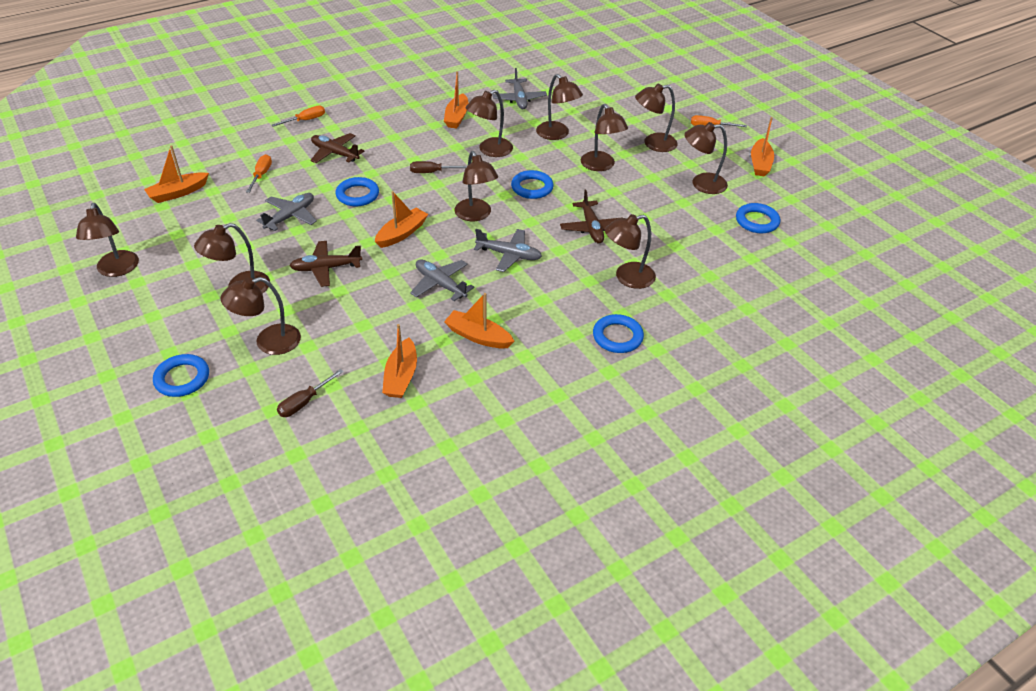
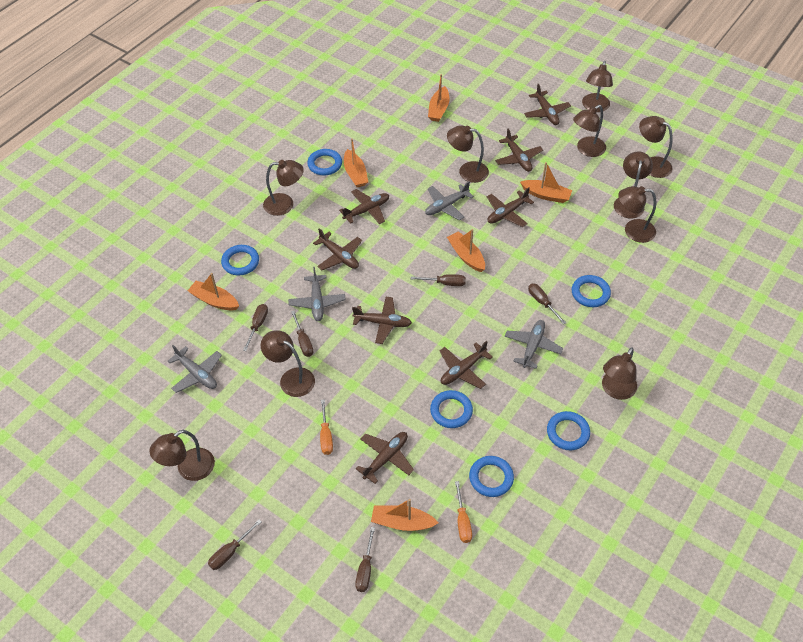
blue ring: 5 -> 6
brown plane: 3 -> 8
brown screwdriver: 2 -> 6
orange screwdriver: 3 -> 2

